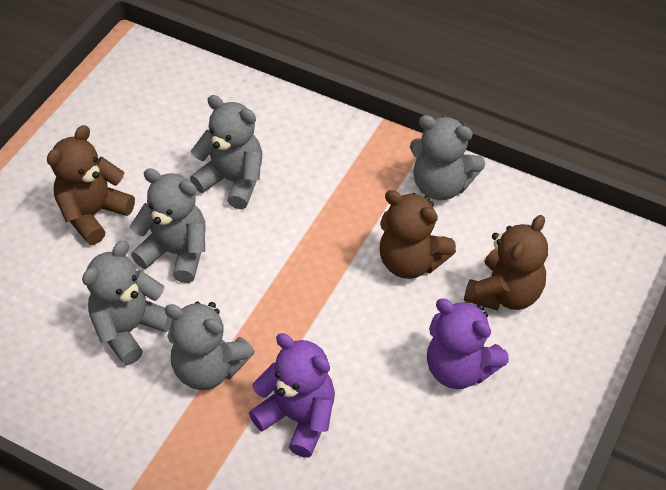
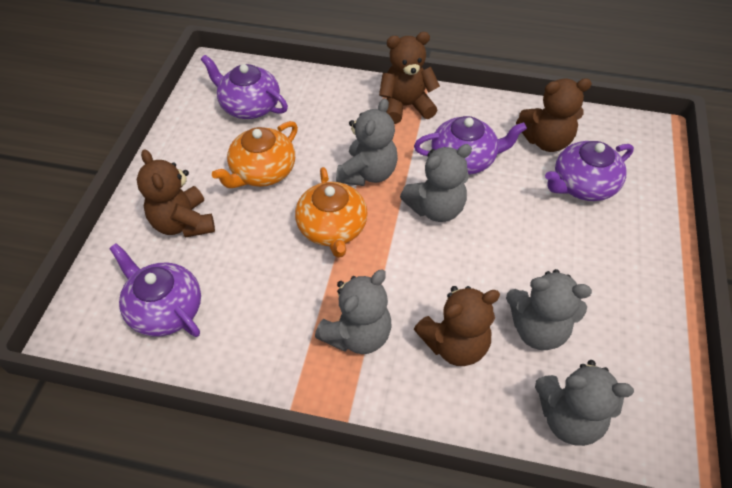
brown teddy bear: 3 -> 4
orange teapot: 0 -> 2
purple teapot: 0 -> 4
purple teddy bear: 2 -> 0

